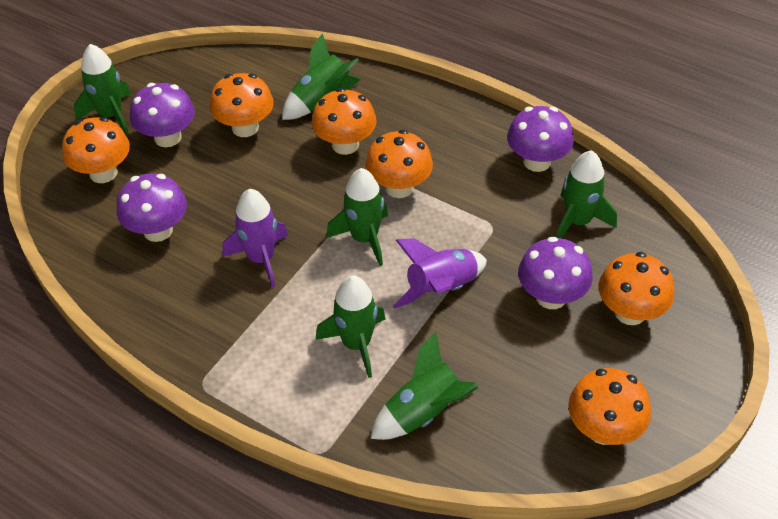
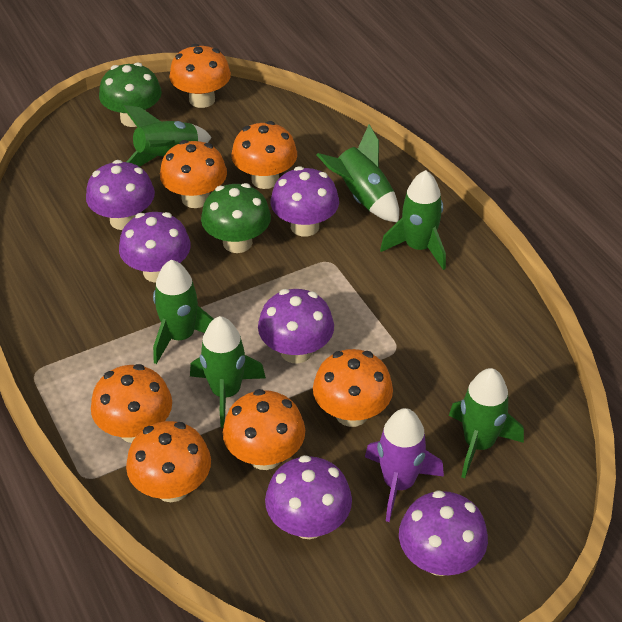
green mushroom: 0 -> 2
orange mushroom: 6 -> 7
purple mushroom: 4 -> 6
purple rocket: 2 -> 1

